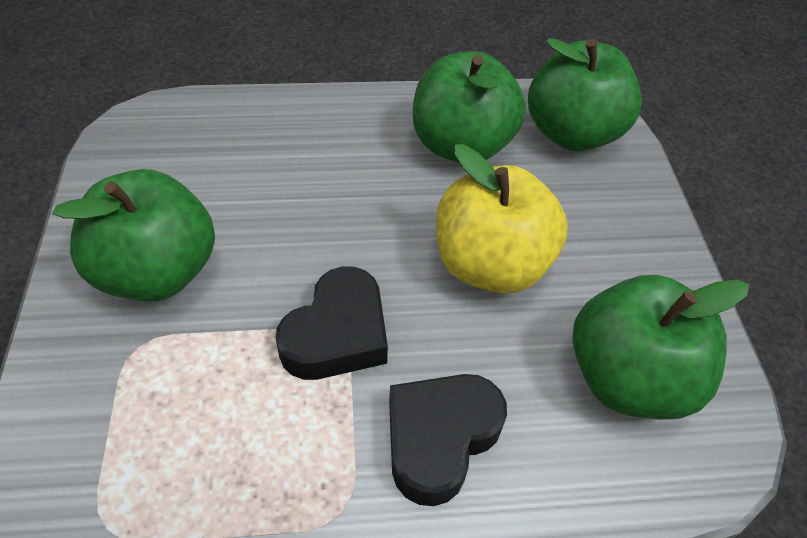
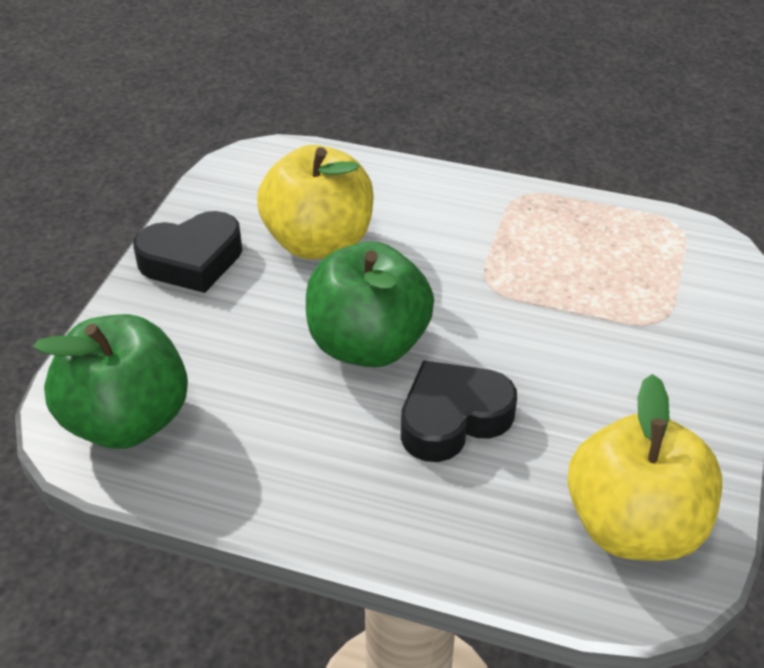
green apple: 4 -> 2
yellow apple: 1 -> 2

